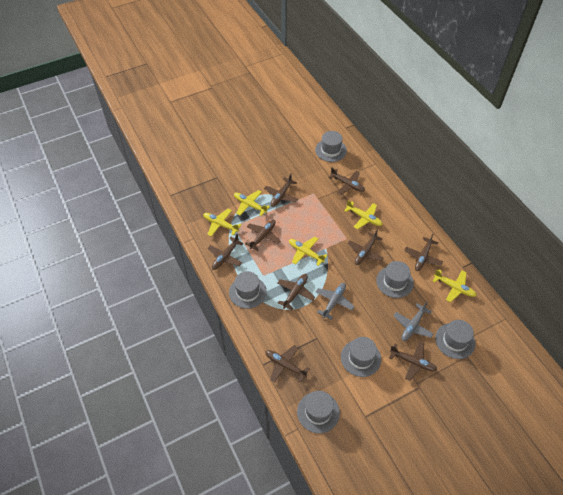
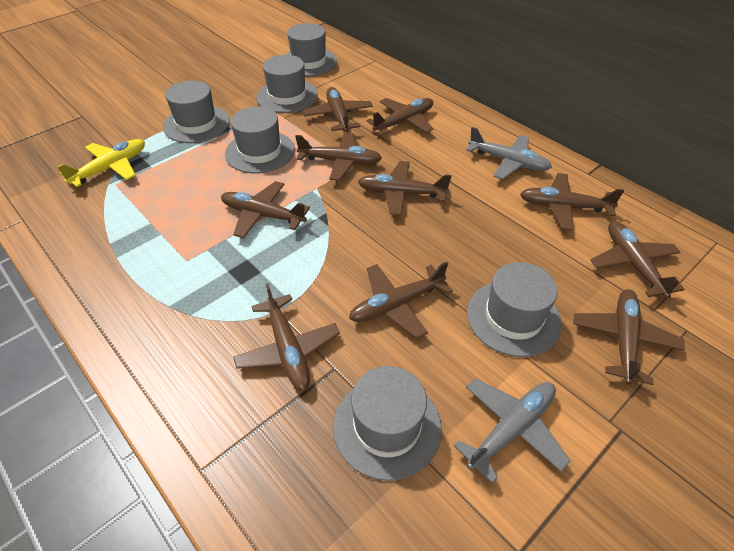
brown plane: 9 -> 10
yellow plane: 5 -> 1

